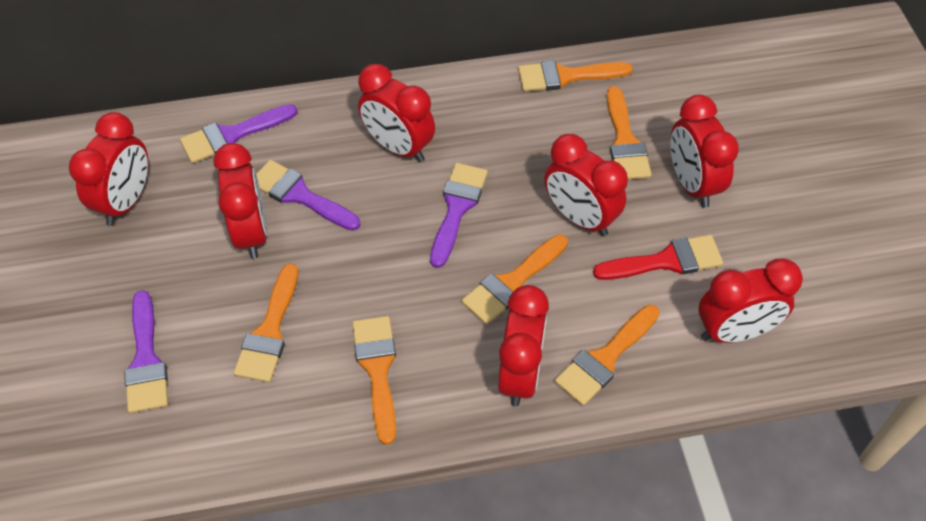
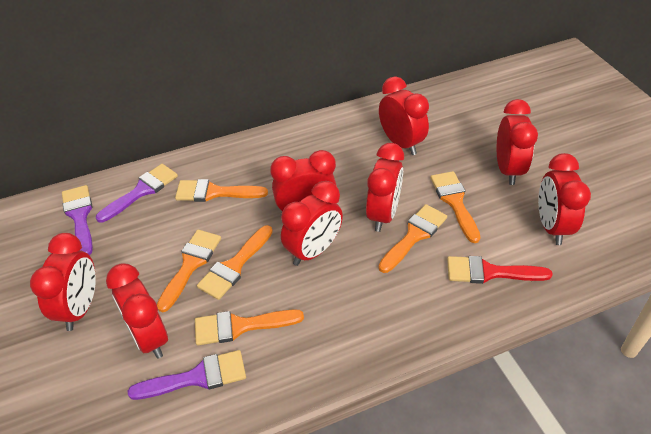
purple brush: 4 -> 3
red clock: 7 -> 8

